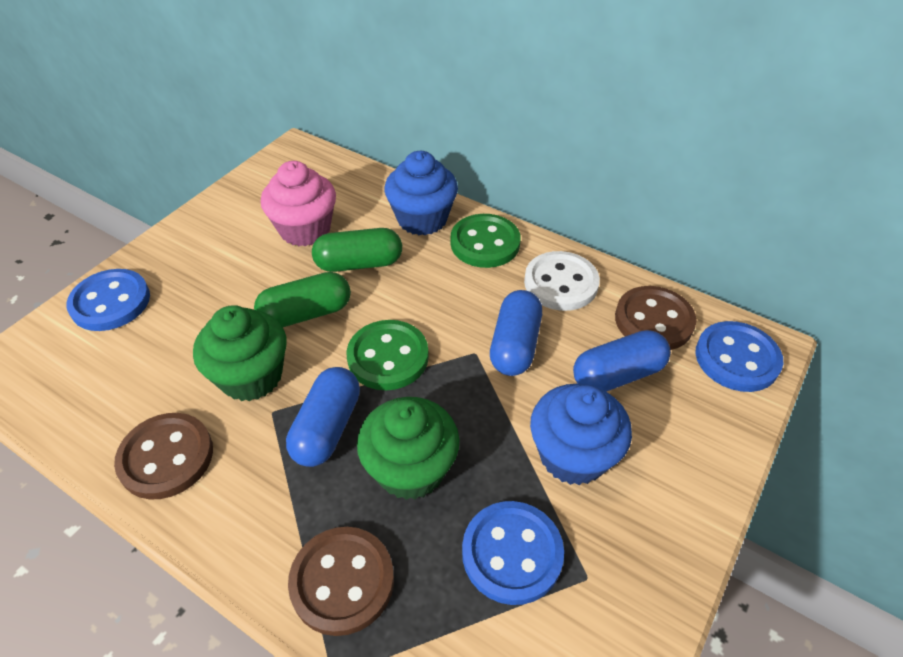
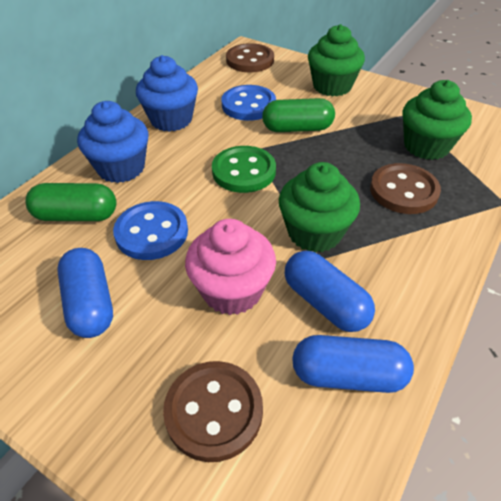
blue button: 3 -> 2
green button: 2 -> 1
green cupcake: 2 -> 3
white button: 1 -> 0

